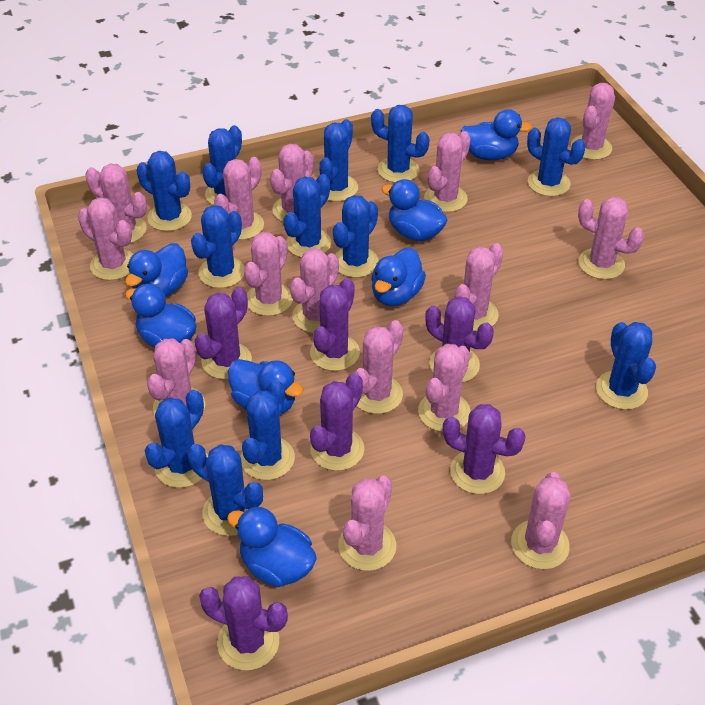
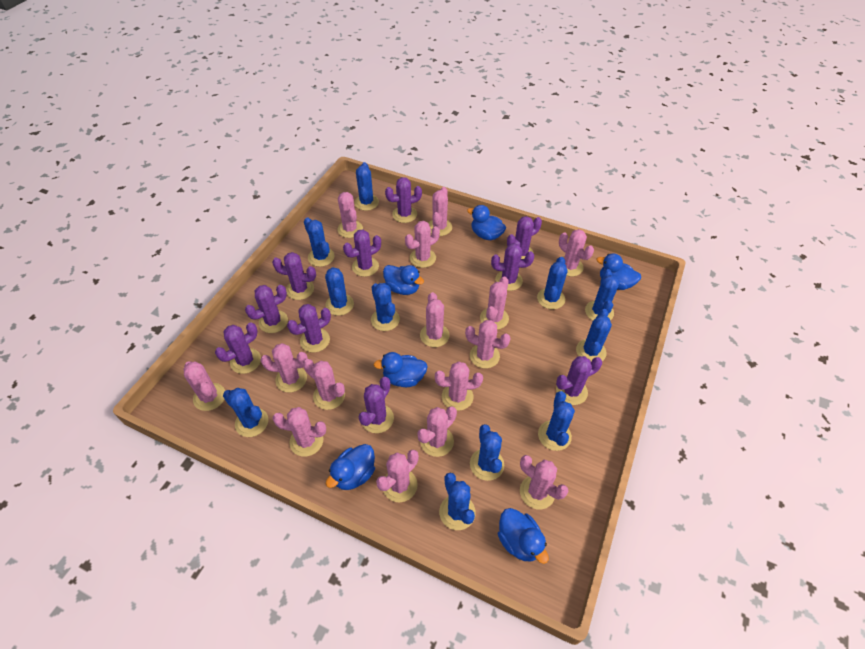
blue cactus: 12 -> 11
blue duck: 7 -> 6
purple cactus: 6 -> 10

